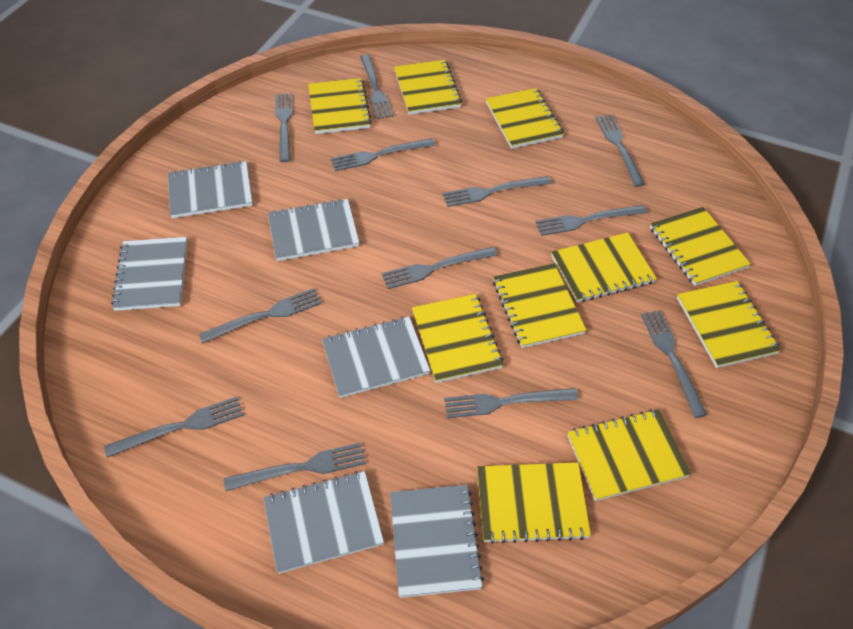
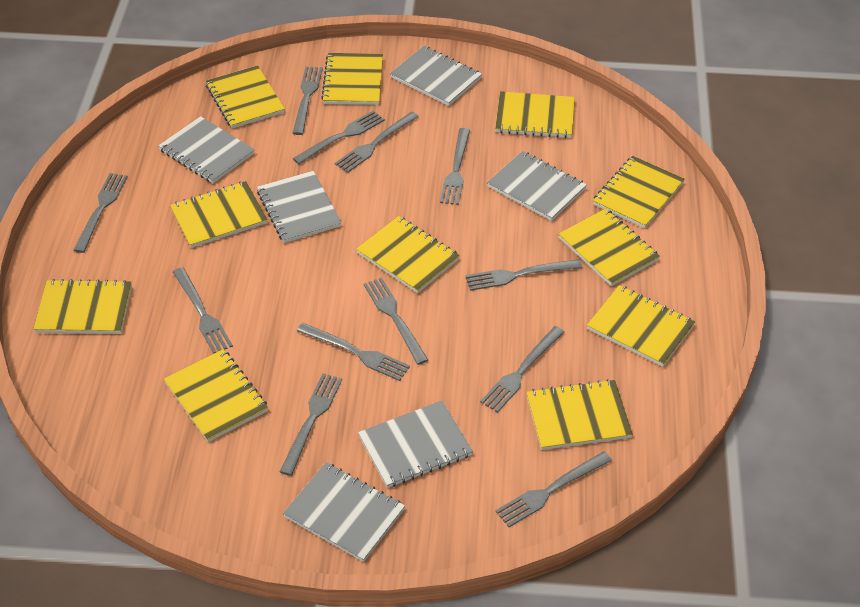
yellow notebook: 10 -> 11

